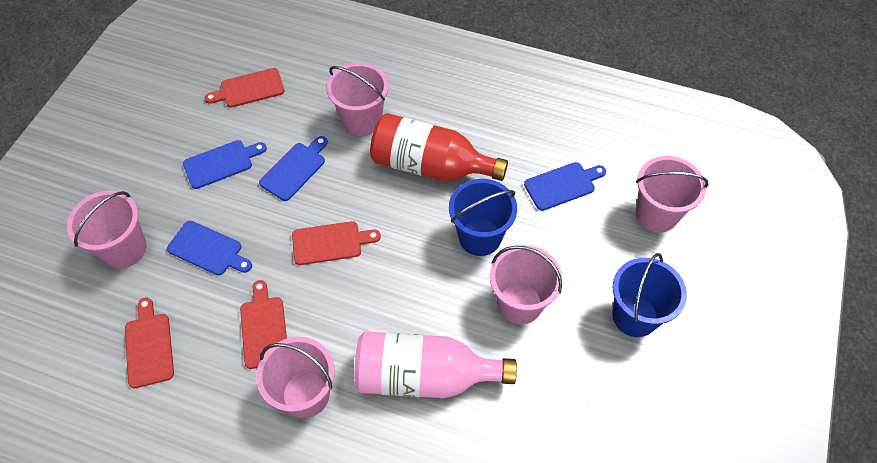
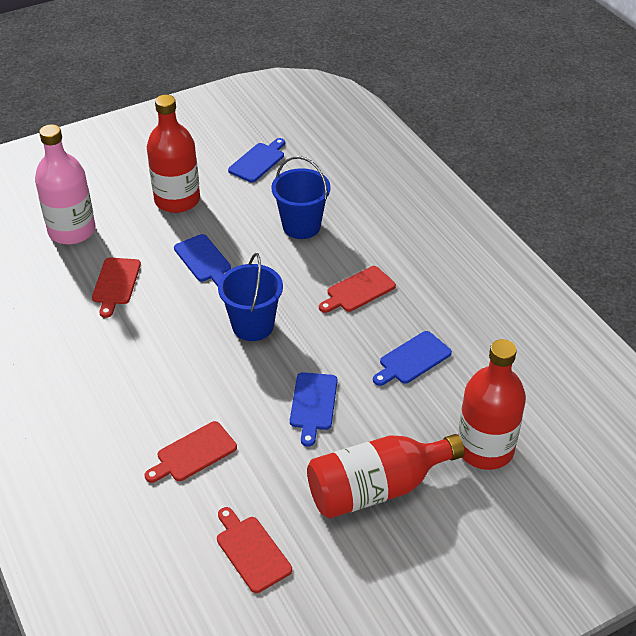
pink bucket: 5 -> 0
red bottle: 1 -> 3

